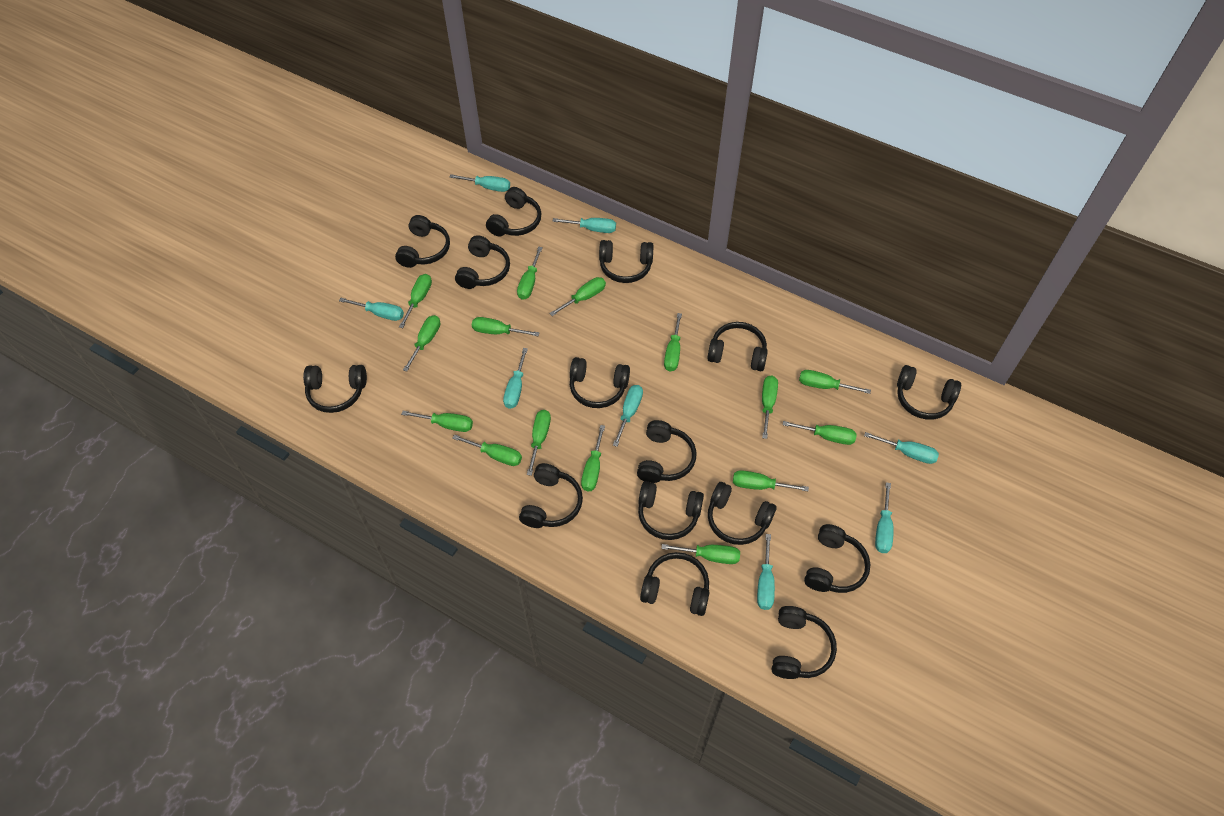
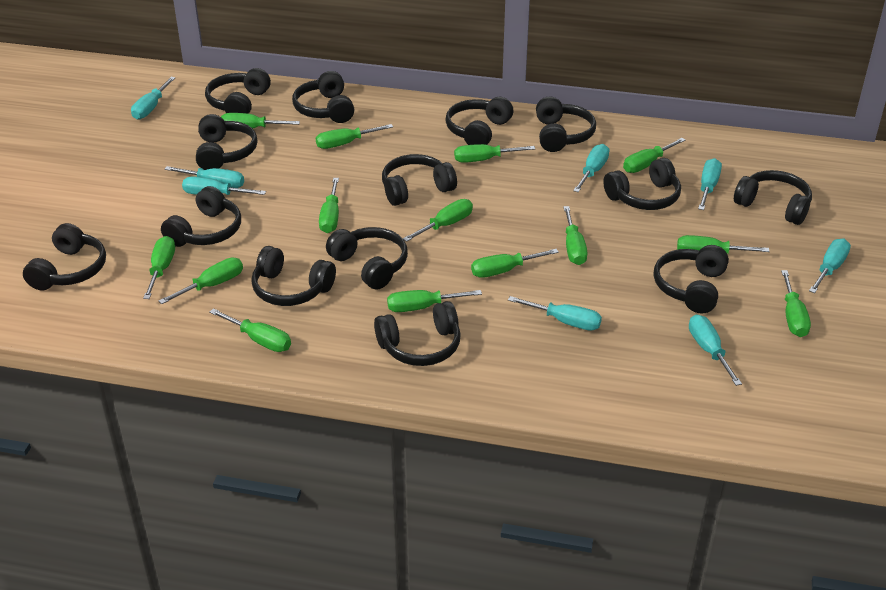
black headphones: 15 -> 14
green screwdriver: 15 -> 14

